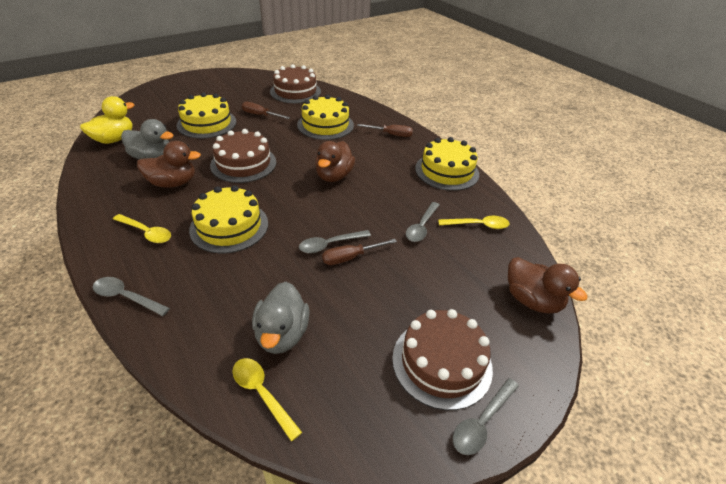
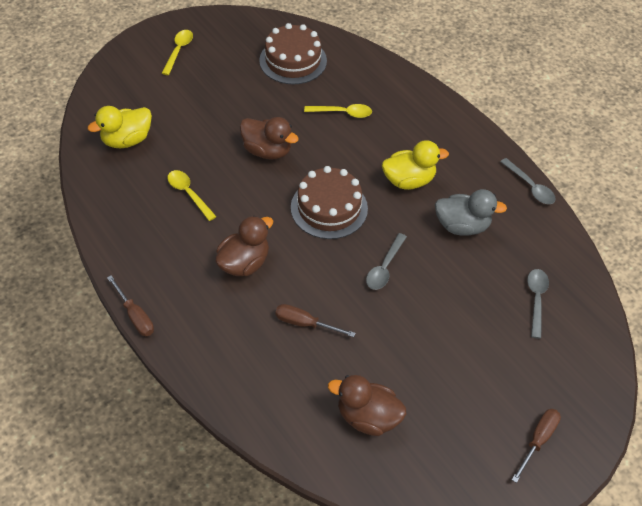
brown cake: 3 -> 2
grey duck: 2 -> 1
grey spoon: 4 -> 3
yellow cake: 4 -> 0
yellow duck: 1 -> 2

